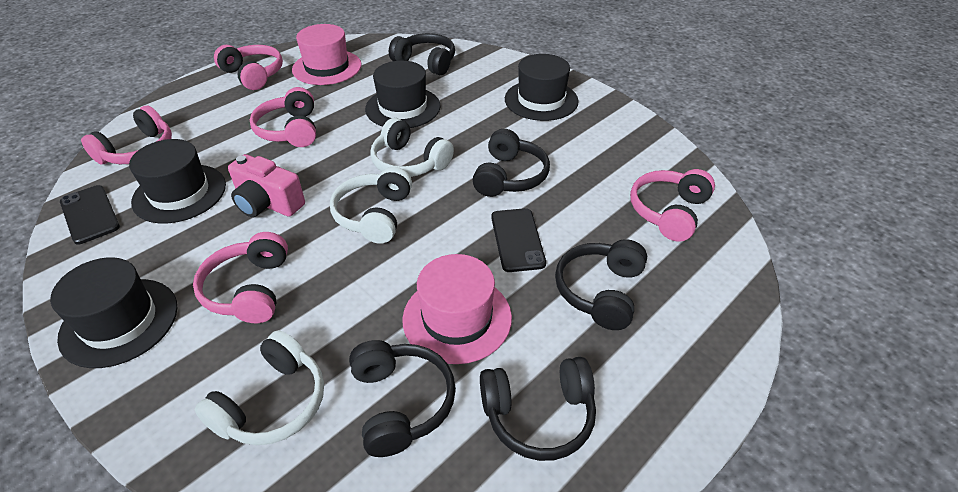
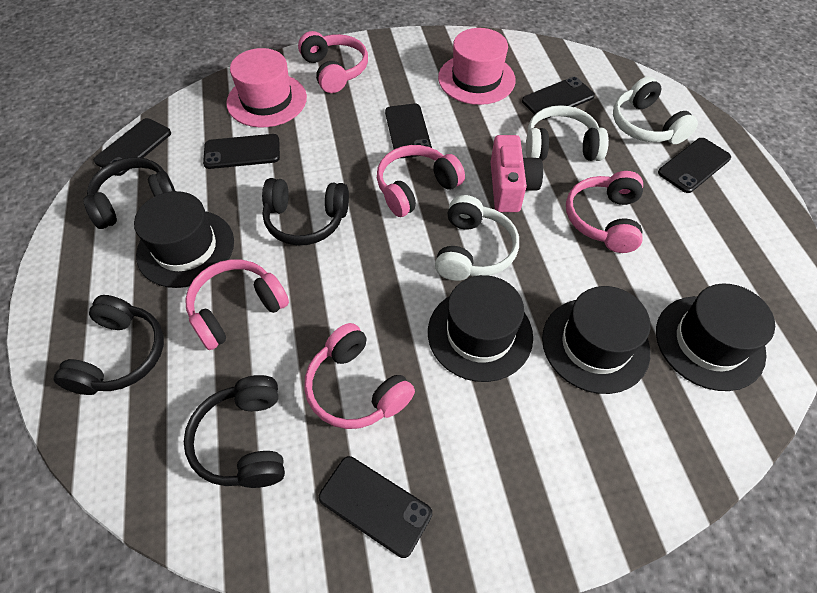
black headphones: 5 -> 4
black phone: 2 -> 6

